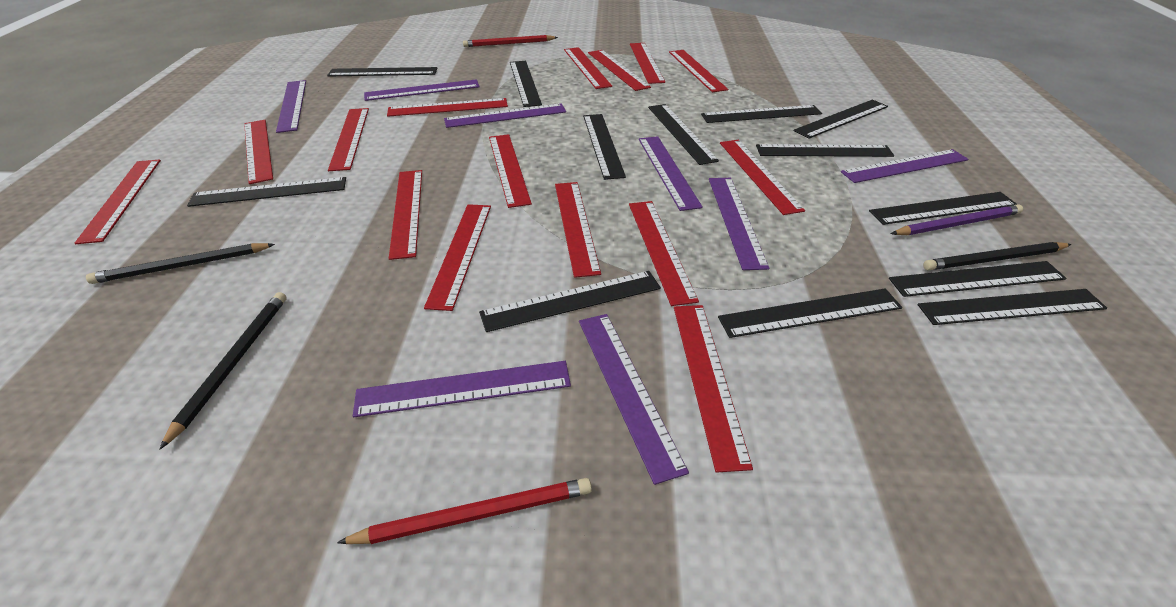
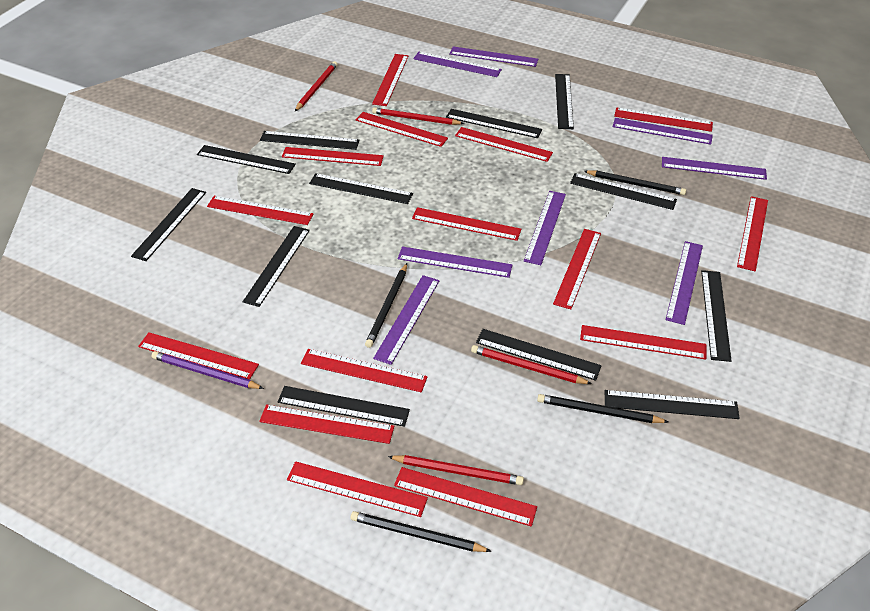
black pencil: 3 -> 4
black ruler: 13 -> 12
red pencil: 2 -> 4

